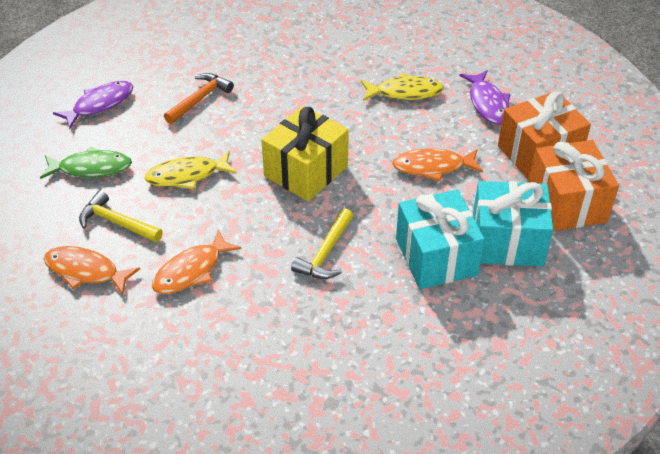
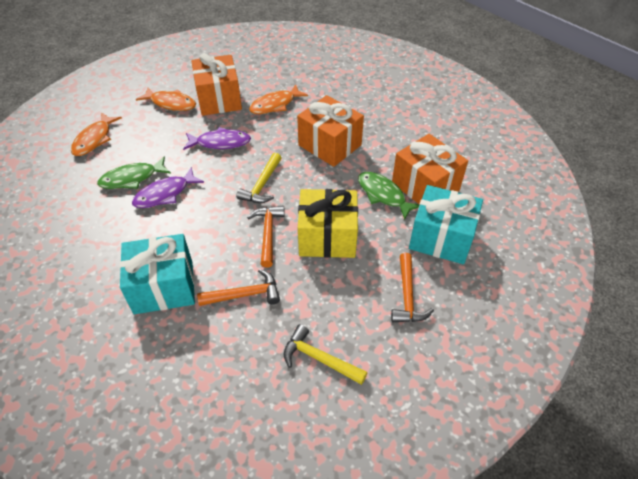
green fish: 1 -> 2
orange gift: 2 -> 3
orange hammer: 1 -> 3
yellow fish: 2 -> 0

